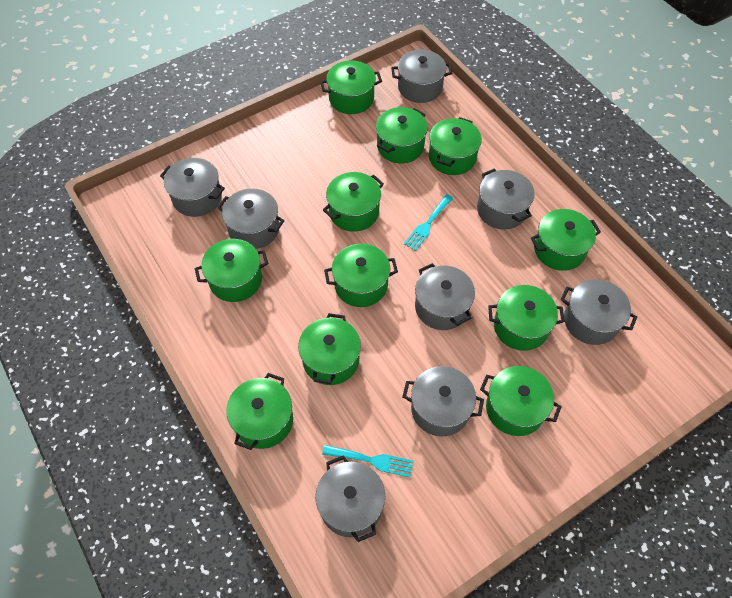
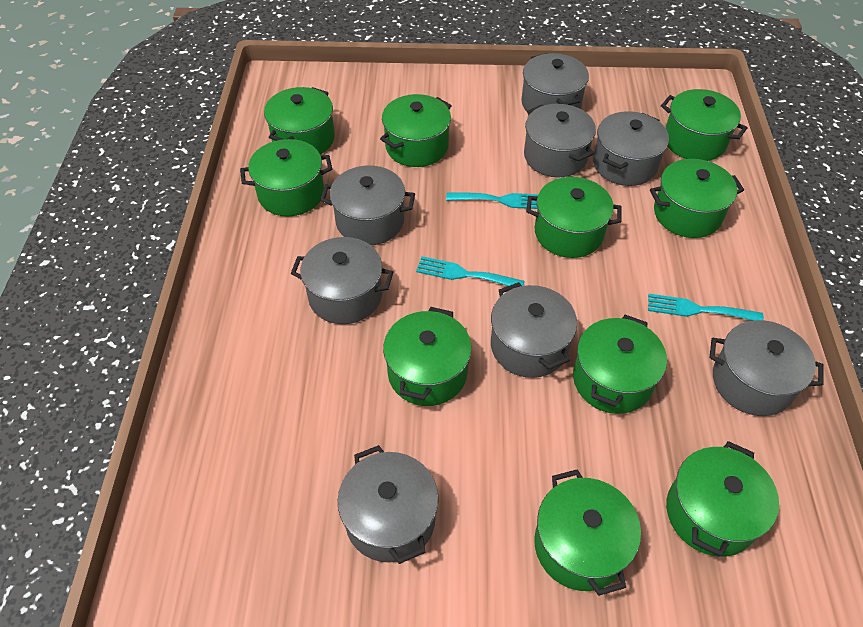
green pot: 11 -> 10
turquoise fork: 2 -> 3

